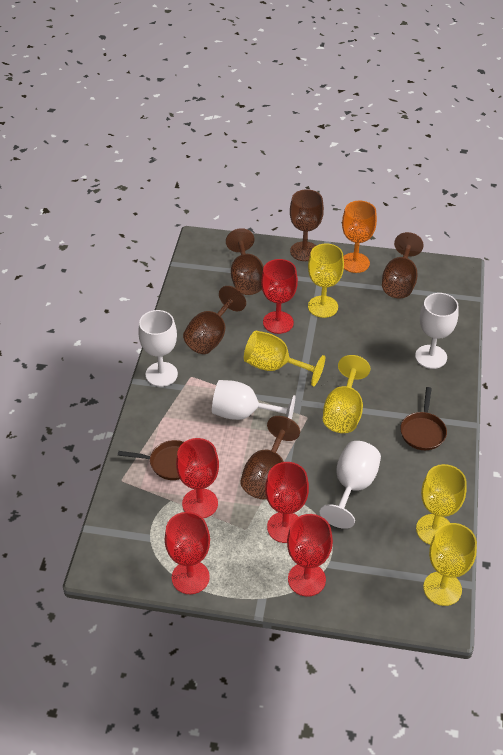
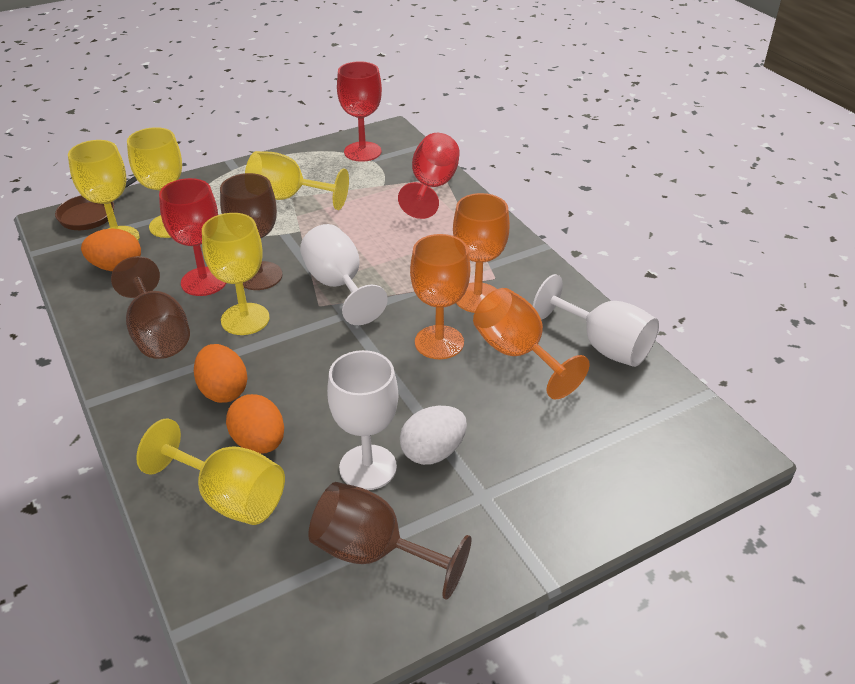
brown goblet: 5 -> 3
brown pan: 2 -> 1
orange egg: 0 -> 3
orange goblet: 1 -> 3
red goblet: 5 -> 3
white egg: 0 -> 1
white goblet: 4 -> 3

